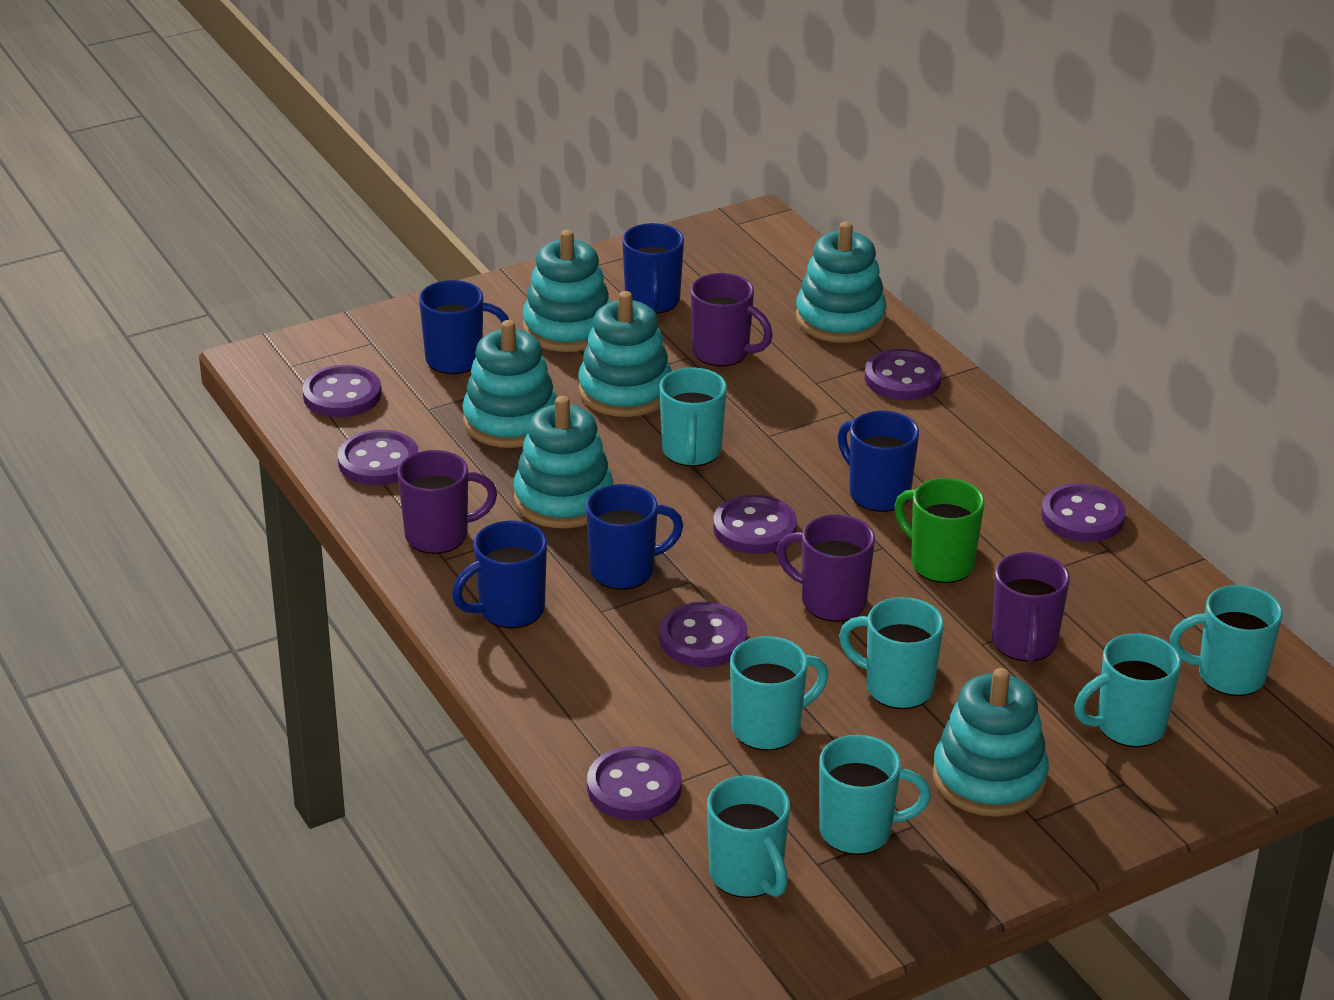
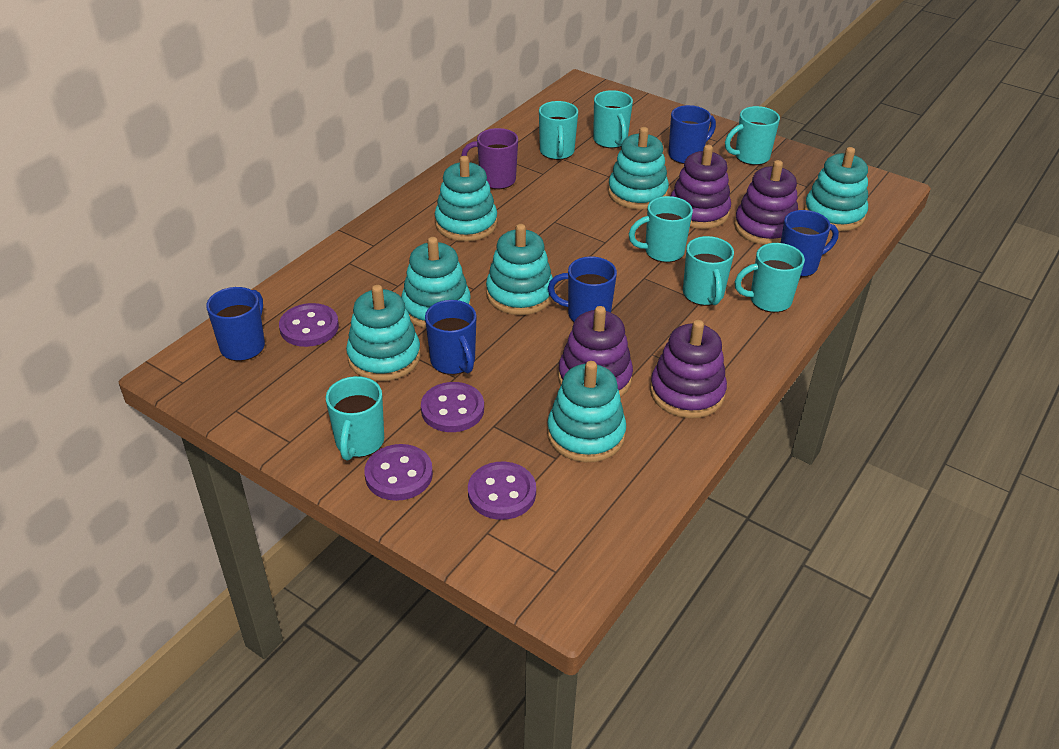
green mug: 1 -> 0
purple button: 7 -> 4
purple mug: 4 -> 1
purple stacking toy: 0 -> 4
turquoise stacking toy: 6 -> 7

